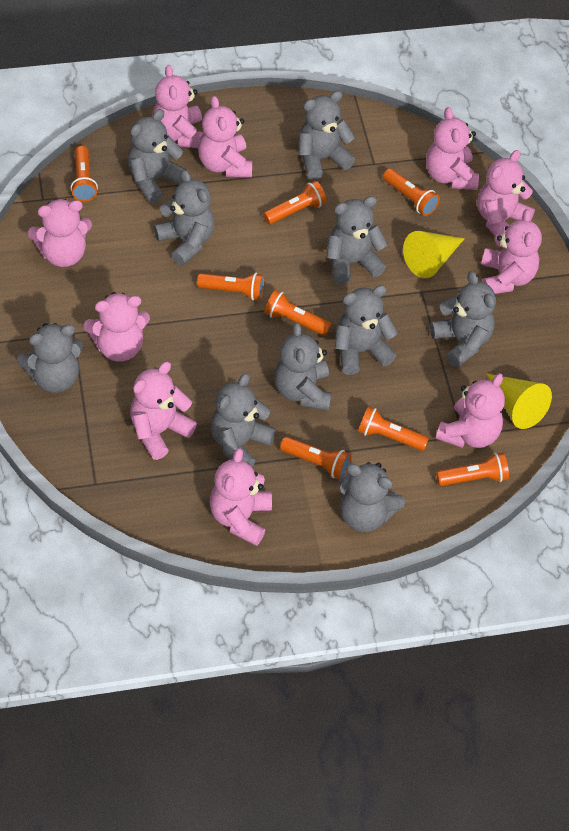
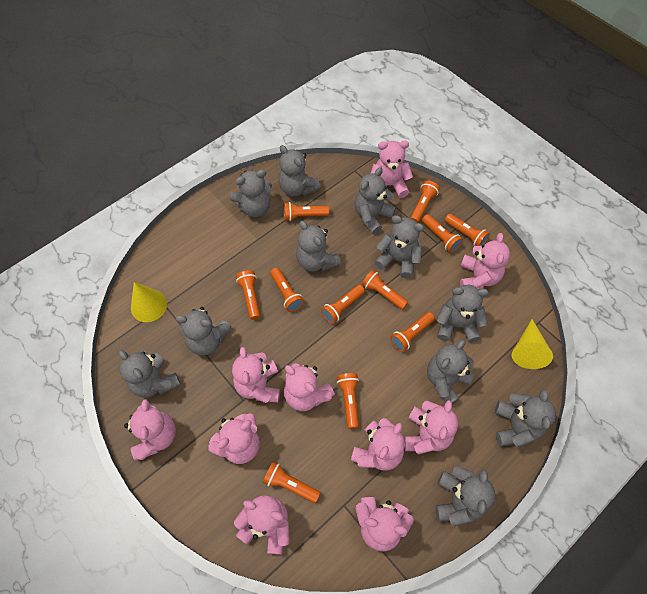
grey teddy bear: 10 -> 11
orange flashlight: 8 -> 11

